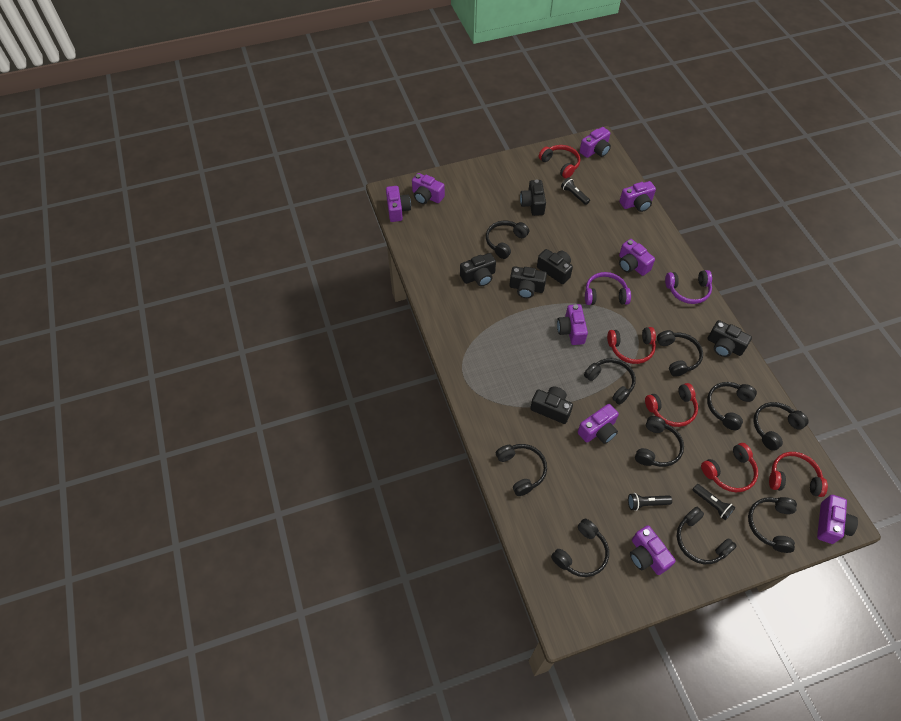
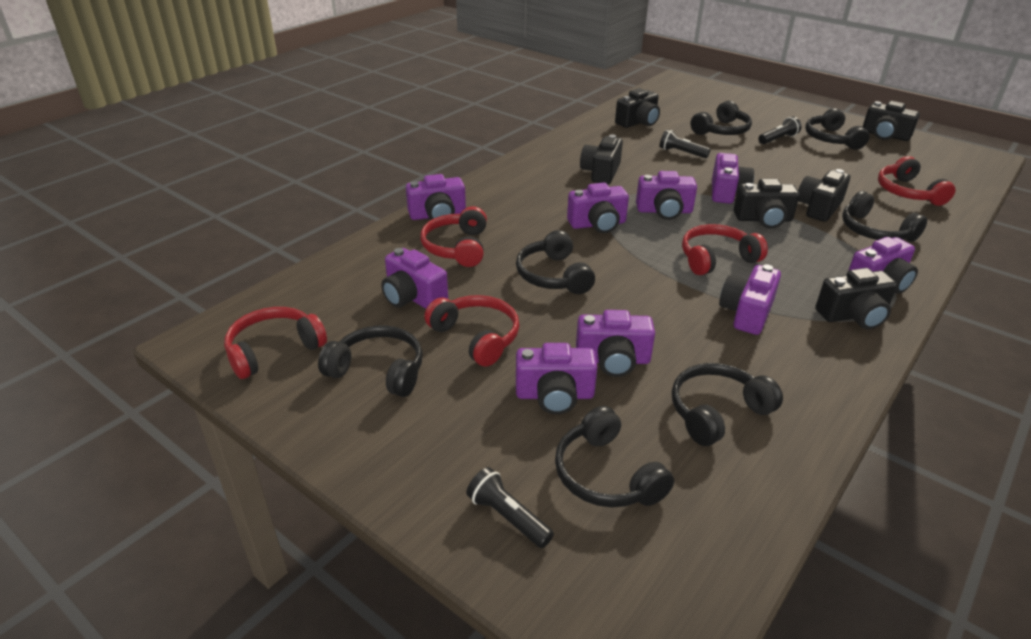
black headphones: 10 -> 7
purple headphones: 2 -> 0

